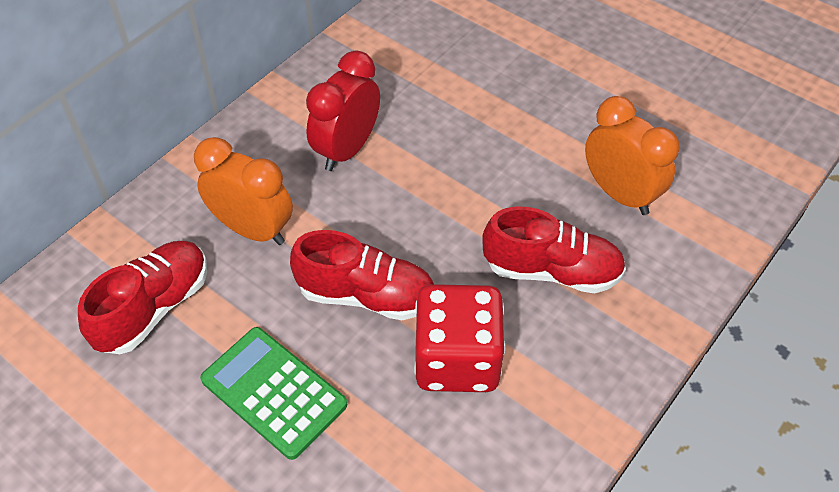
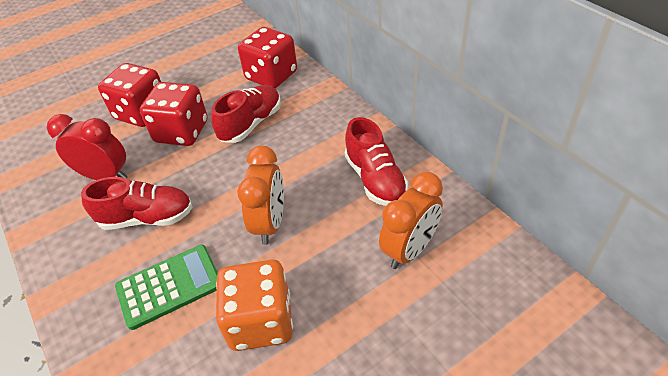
orange dice: 0 -> 1
red dice: 1 -> 3

